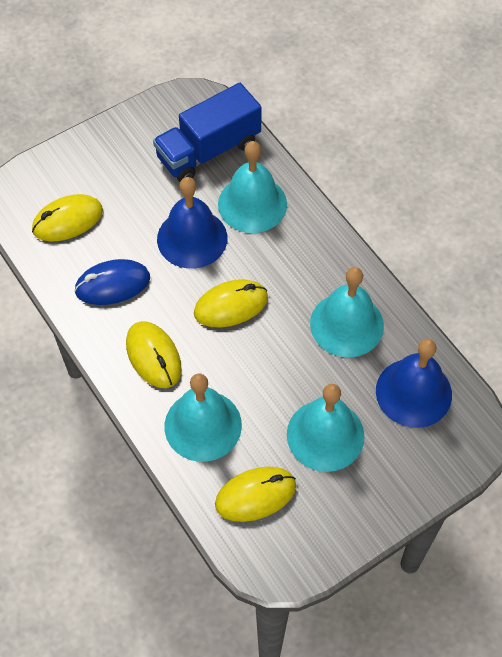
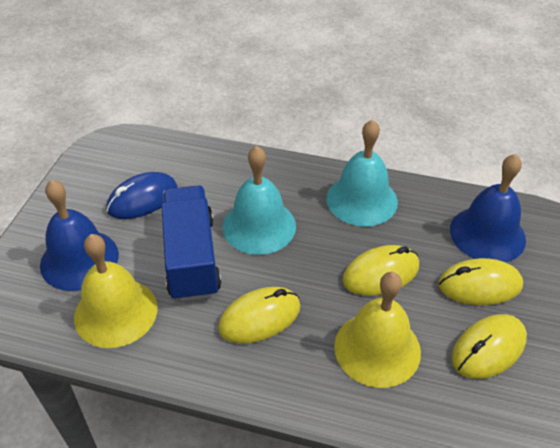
turquoise bell: 4 -> 2
yellow bell: 0 -> 2

